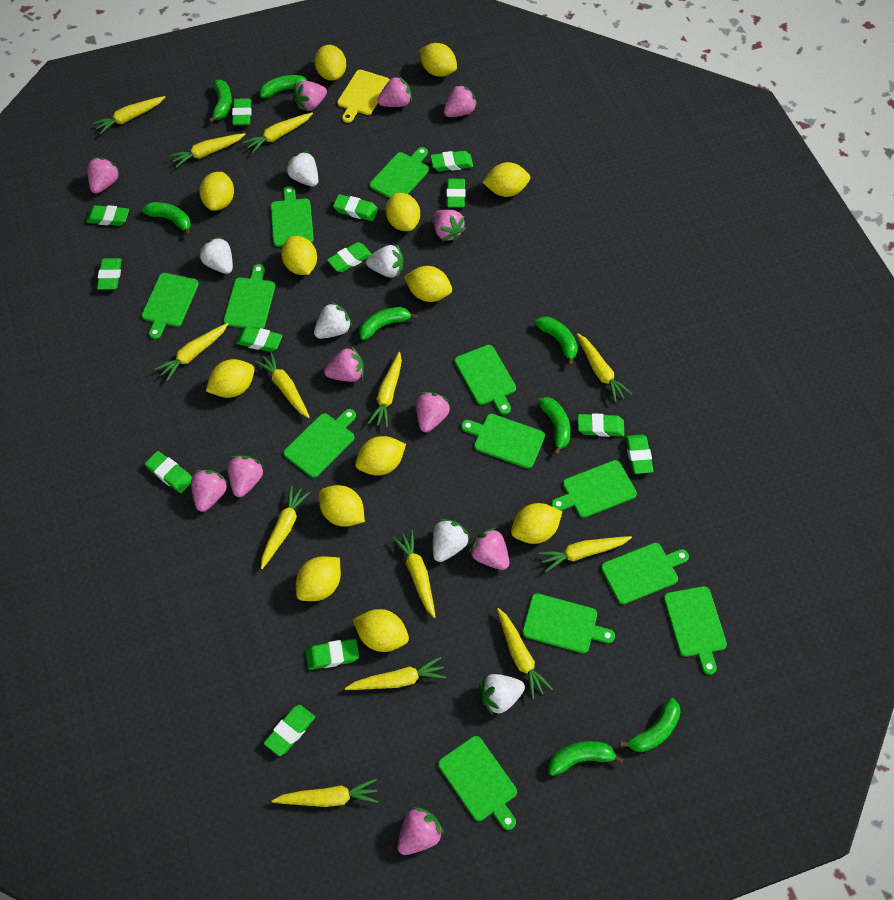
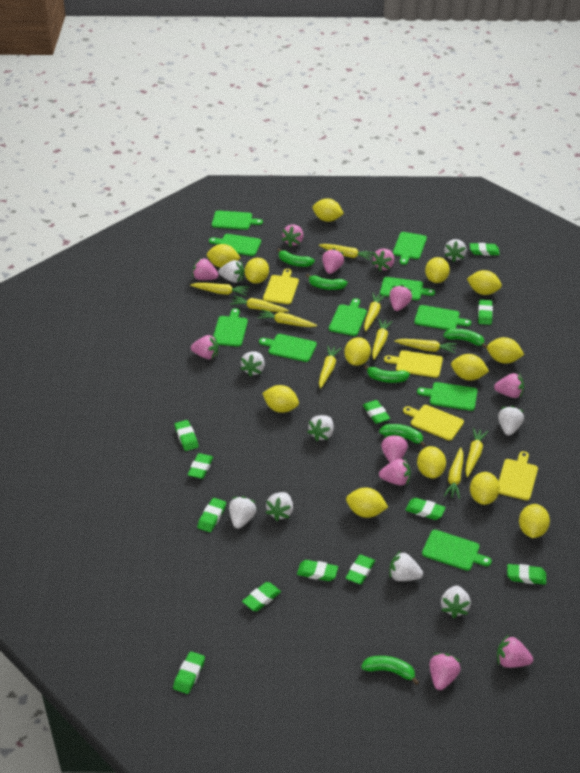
green banana: 8 -> 6
green cutting board: 12 -> 10
green eraser: 13 -> 12
white strawberry: 6 -> 9
yellow carrot: 13 -> 10
yellow cutting board: 1 -> 4

